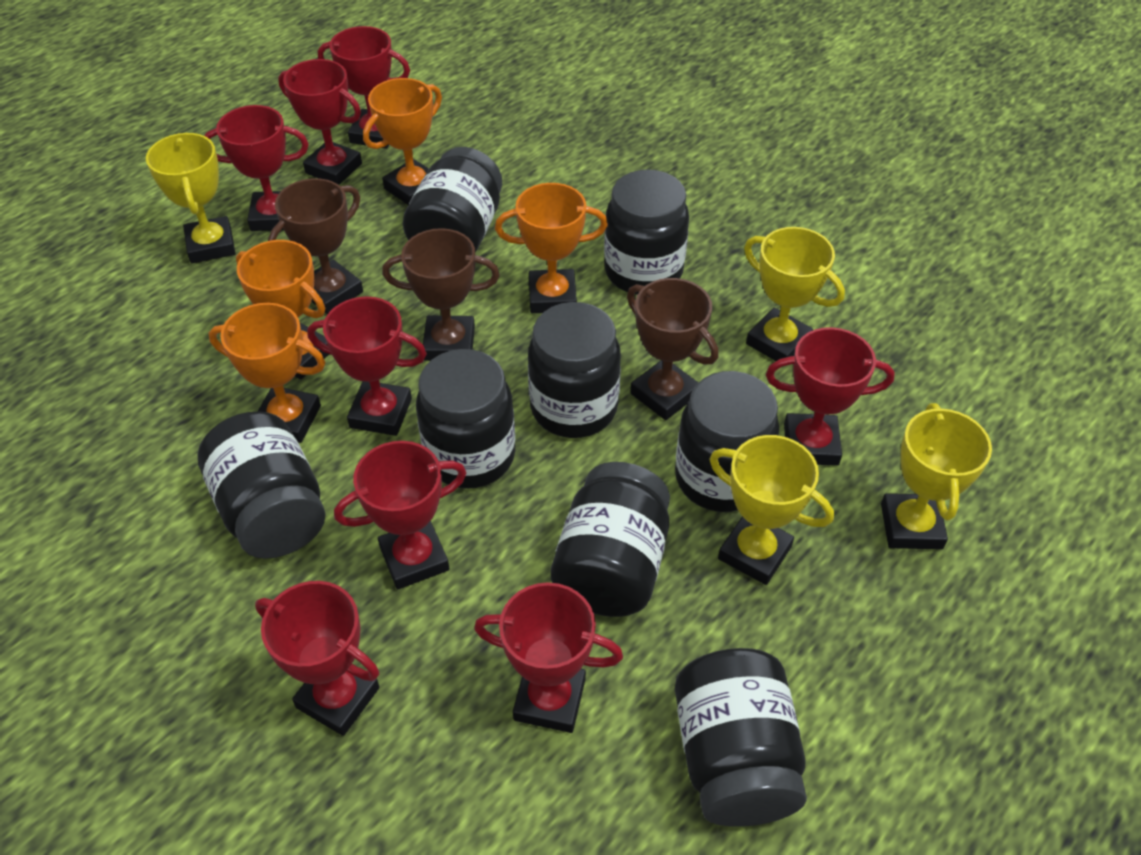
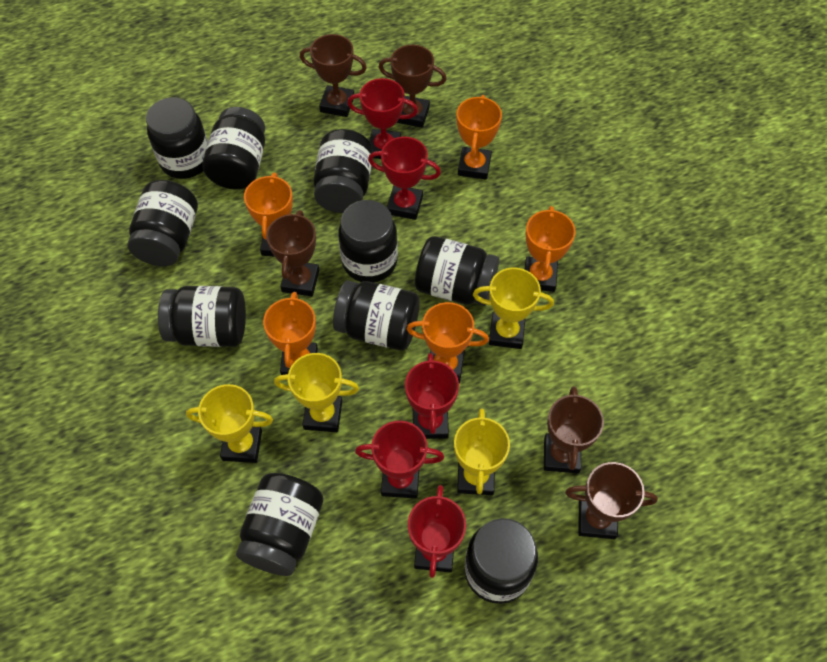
black jar: 8 -> 10
brown trophy: 3 -> 5
orange trophy: 4 -> 5
red trophy: 8 -> 5

